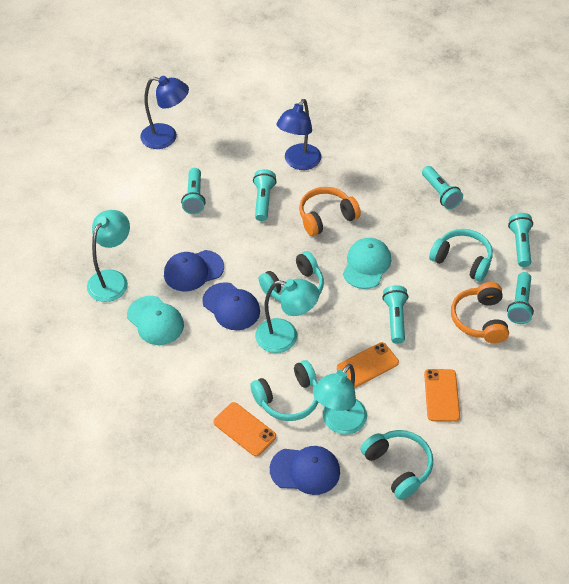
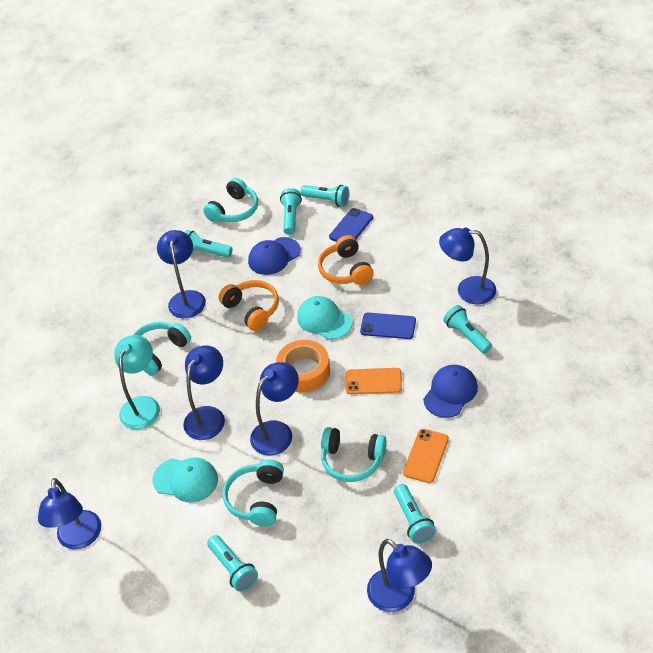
blue cap: 3 -> 2
blue lamp: 2 -> 6
blue phone: 0 -> 2
orange phone: 3 -> 2
orange tape: 0 -> 1
turquoise lamp: 3 -> 1

